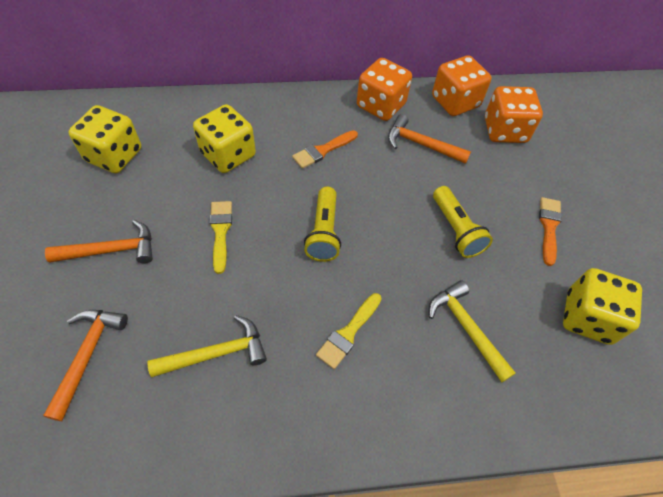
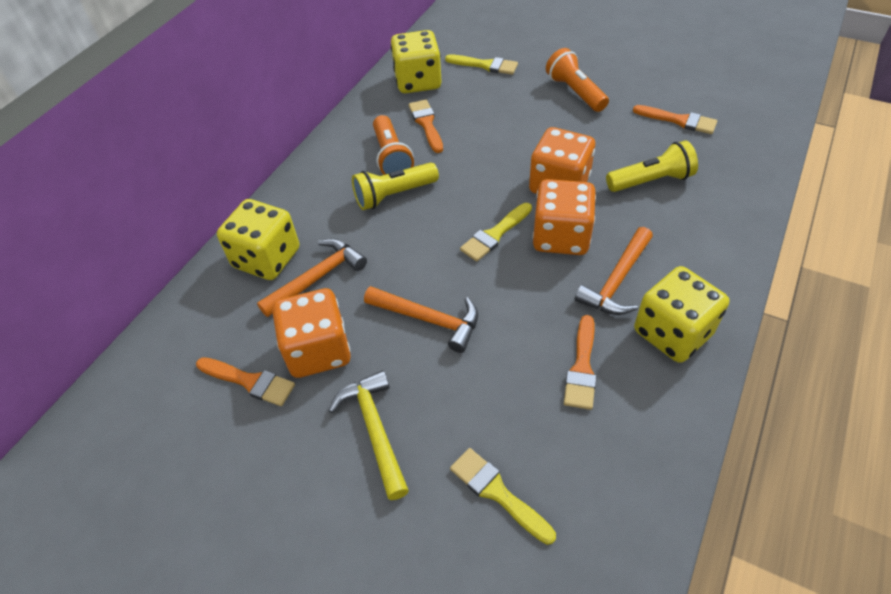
orange brush: 2 -> 4
orange flashlight: 0 -> 2
yellow brush: 2 -> 3
yellow hammer: 2 -> 1

